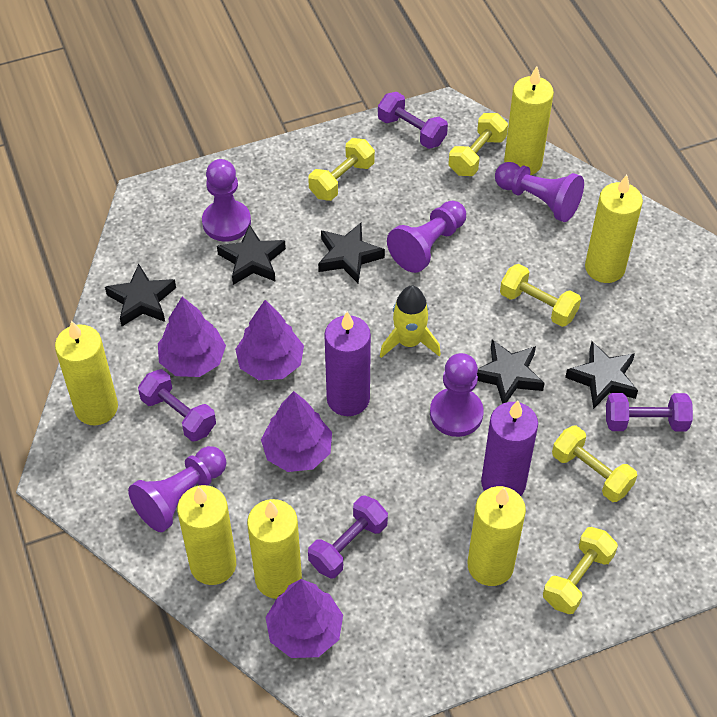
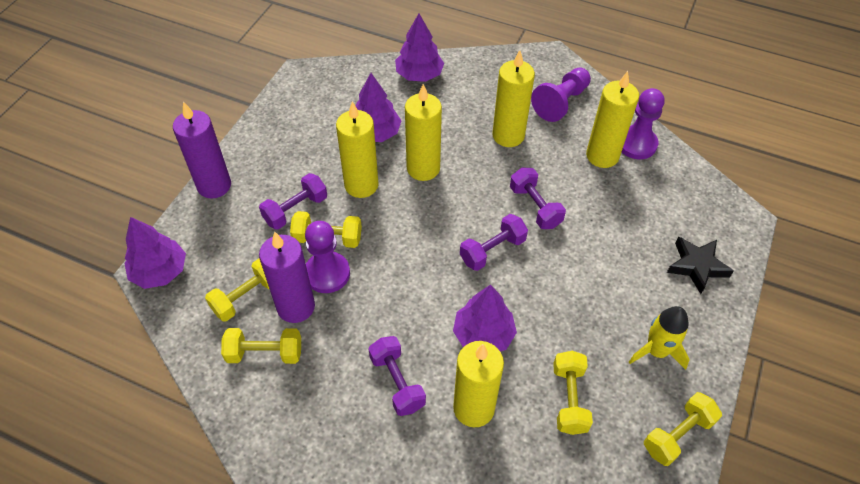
black star: 5 -> 1
purple pawn: 5 -> 3
yellow candle: 6 -> 5

